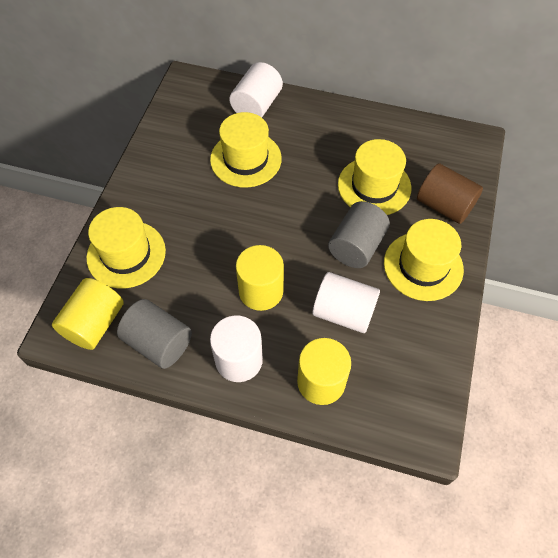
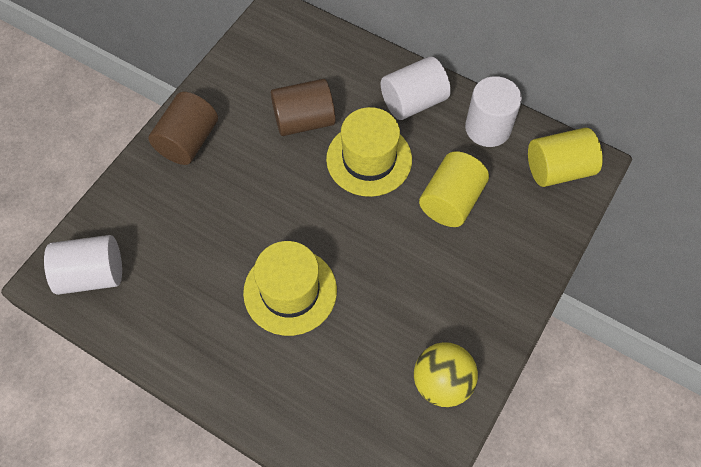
brown cylinder: 1 -> 2
grey cylinder: 2 -> 0
yellow ball: 0 -> 1
yellow cylinder: 3 -> 2
yellow hat: 4 -> 2

